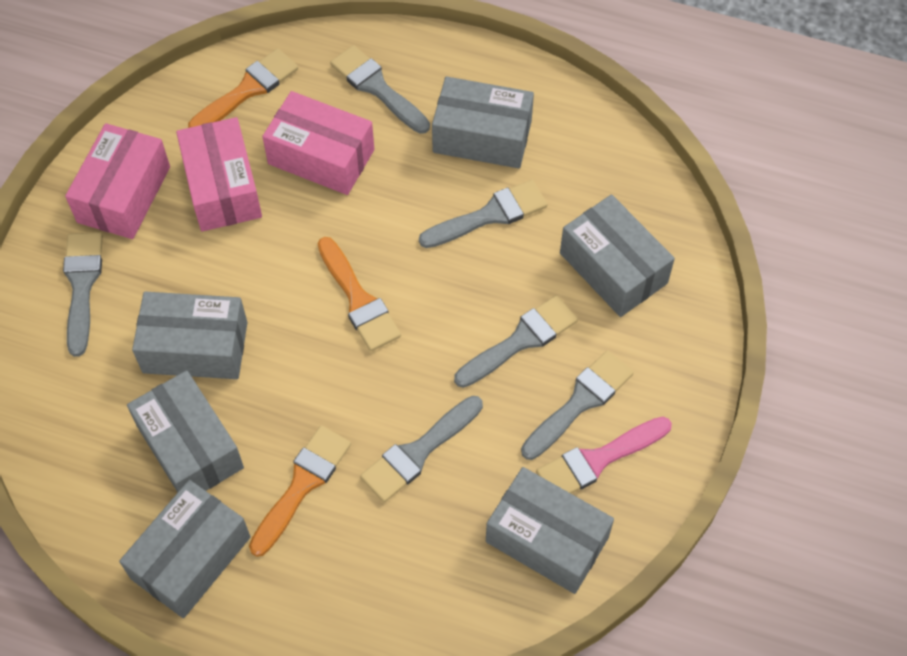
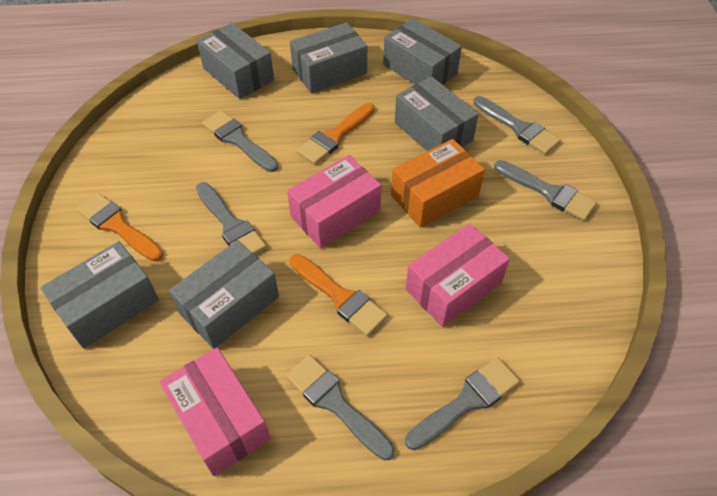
orange box: 0 -> 1
pink brush: 1 -> 0

